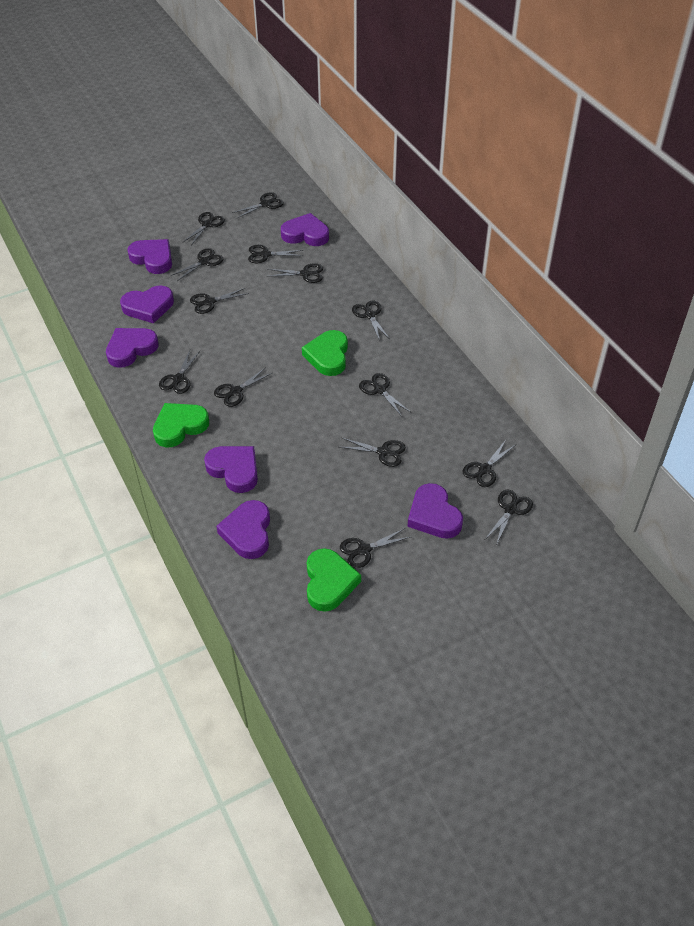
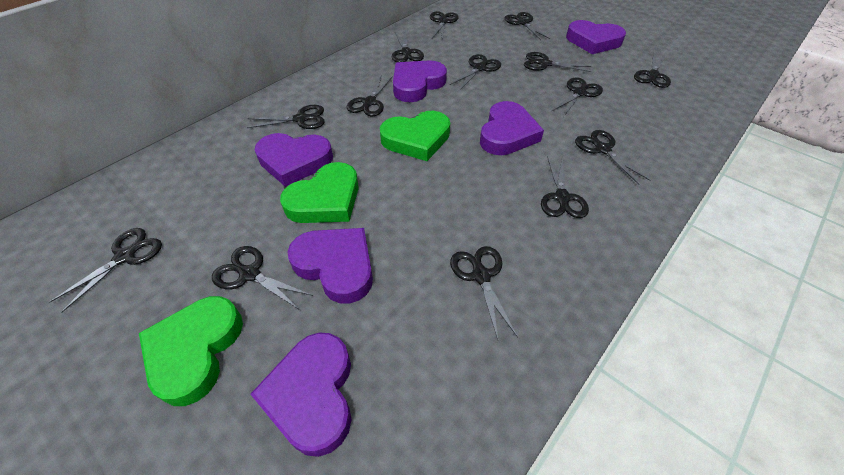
purple heart: 7 -> 6

